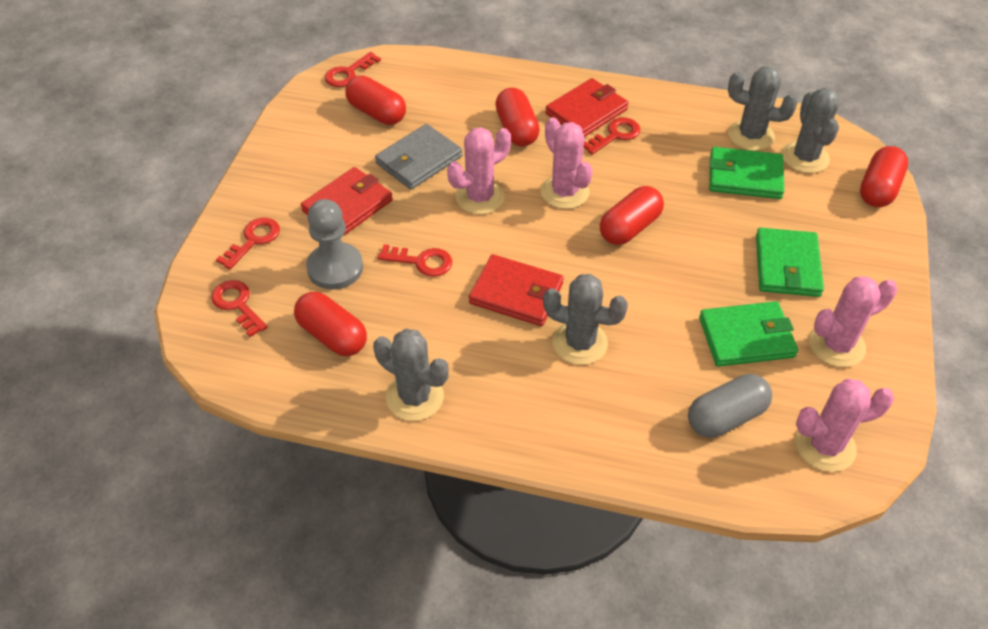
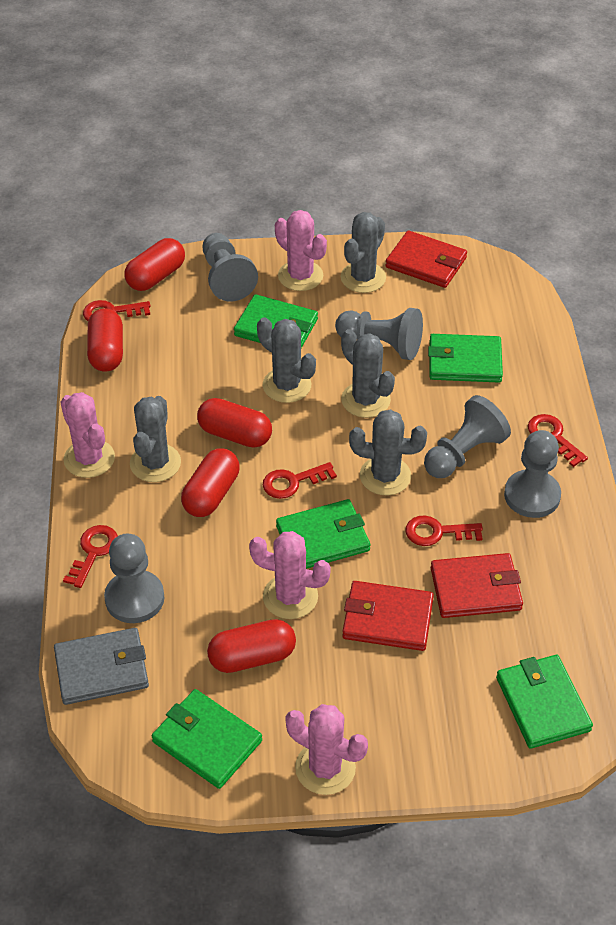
green wallet: 3 -> 5
grey cactus: 4 -> 5
grey capsule: 1 -> 0
grey pawn: 1 -> 5

